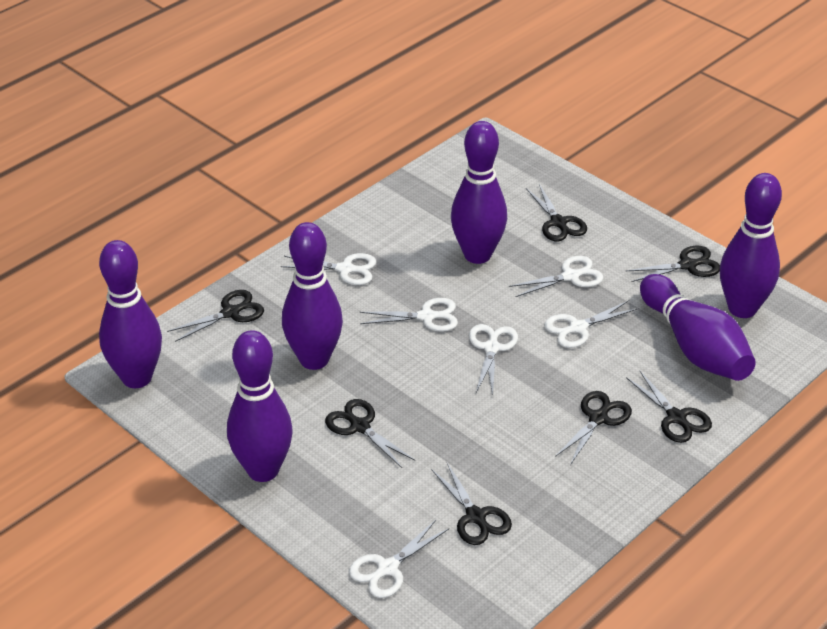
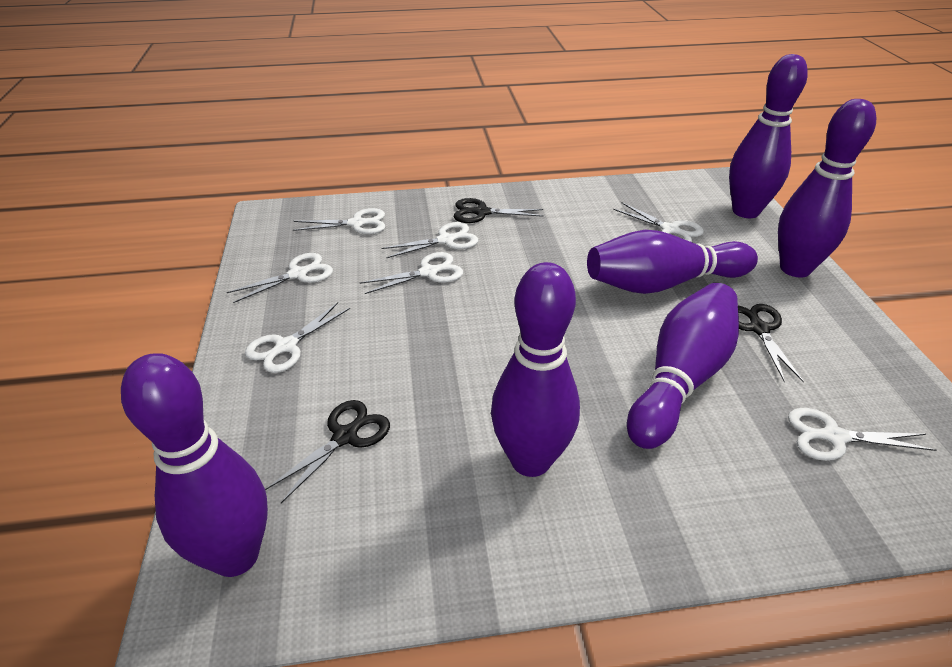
black scissors: 7 -> 3
white scissors: 6 -> 7

